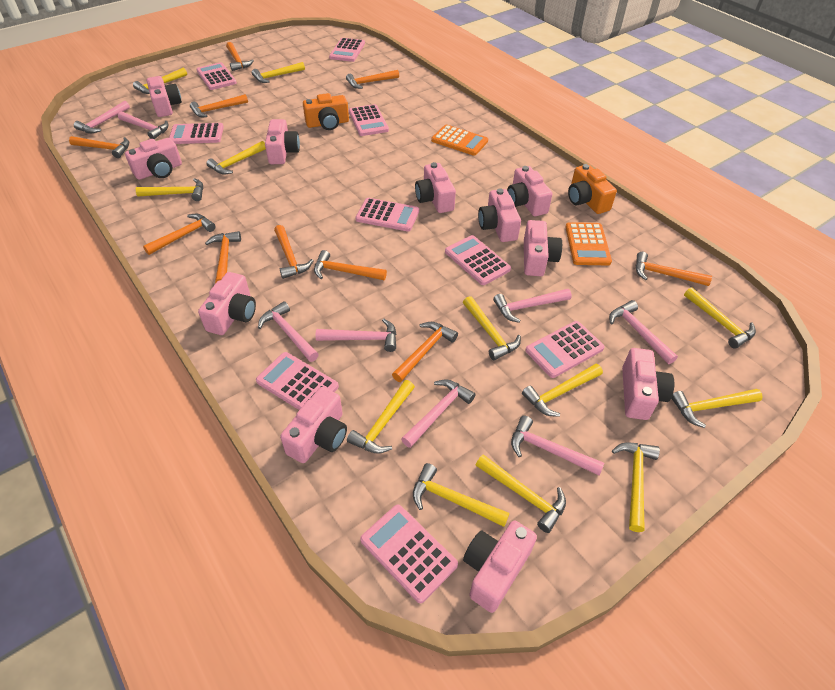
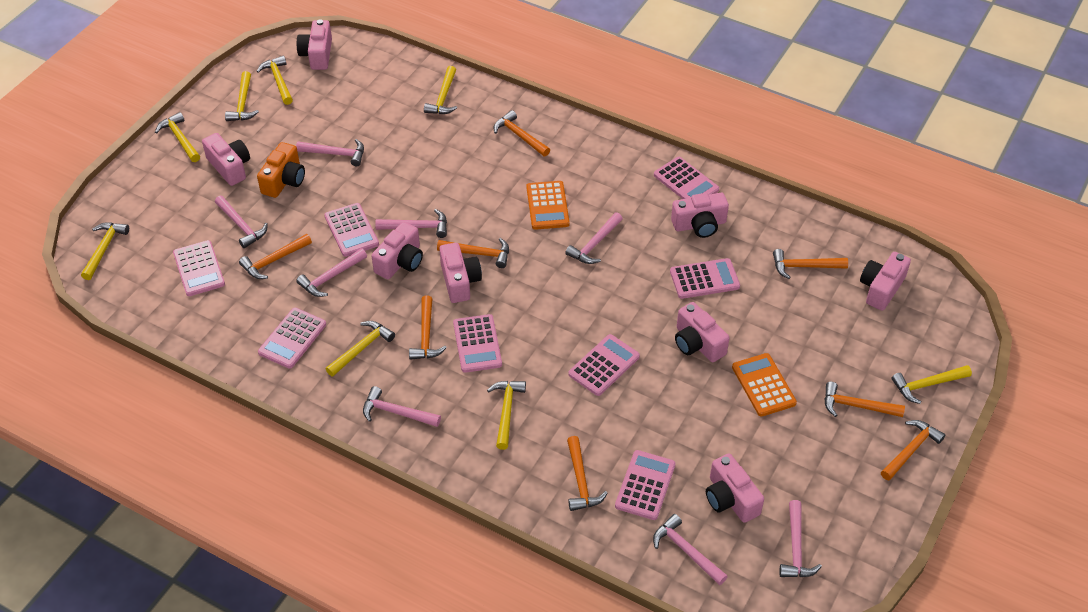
orange camera: 2 -> 1
orange hammer: 10 -> 8
pink calculator: 9 -> 8
pink camera: 11 -> 8
yellow hammer: 12 -> 8

